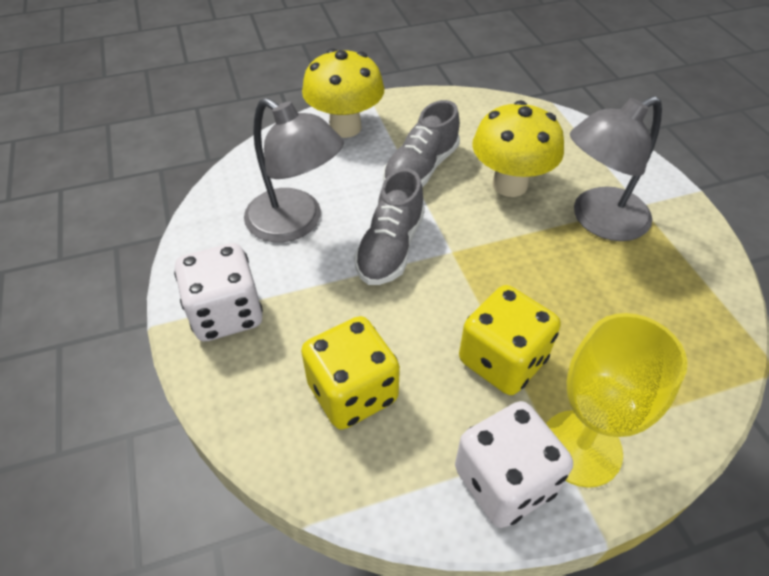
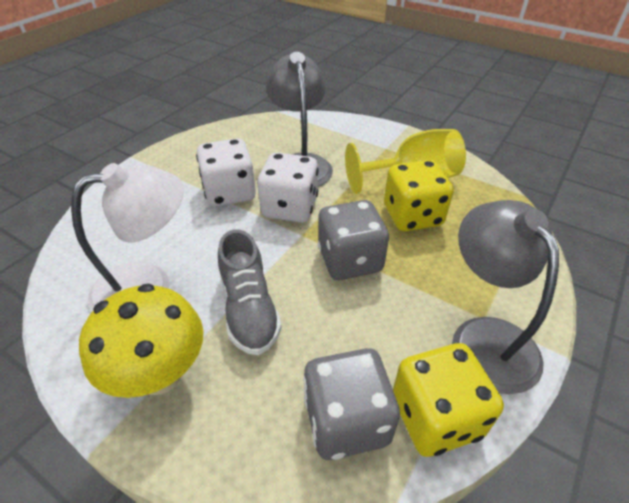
grey dice: 0 -> 2
grey shoe: 2 -> 1
white lamp: 0 -> 1
yellow mushroom: 2 -> 1

